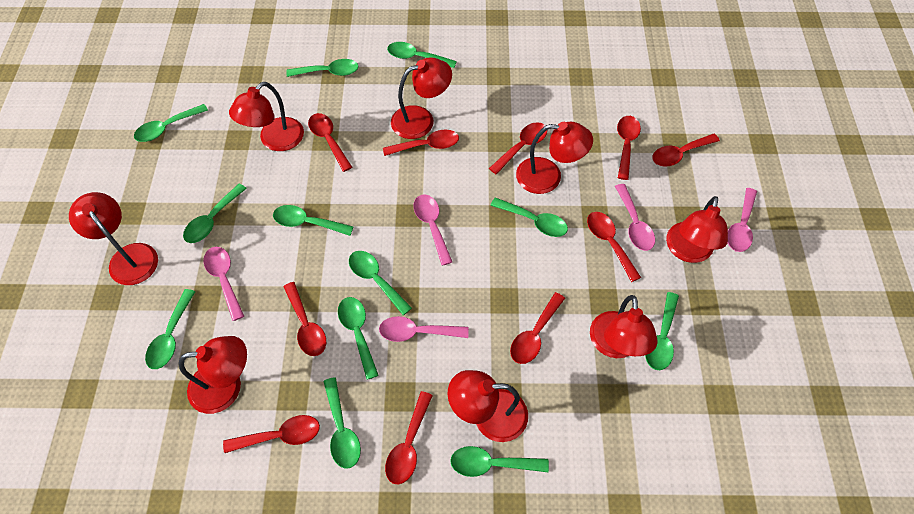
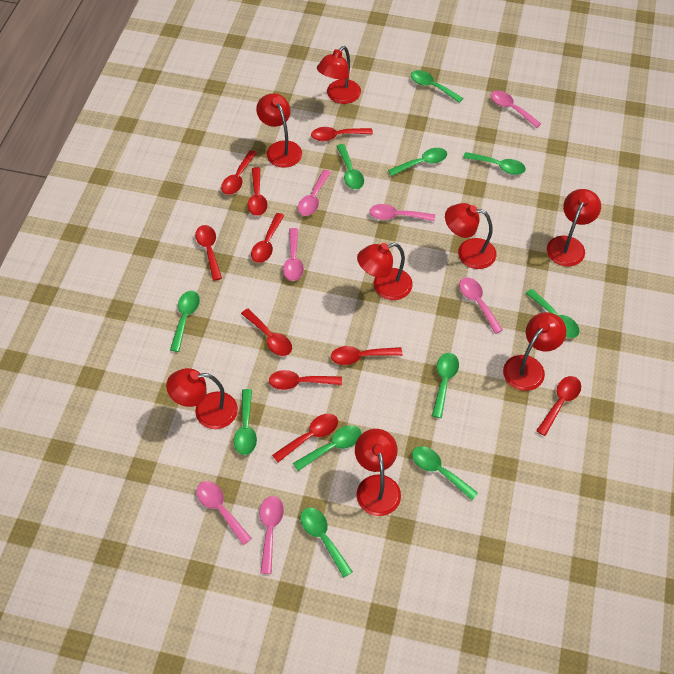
green spoon: 12 -> 11
pink spoon: 5 -> 7

